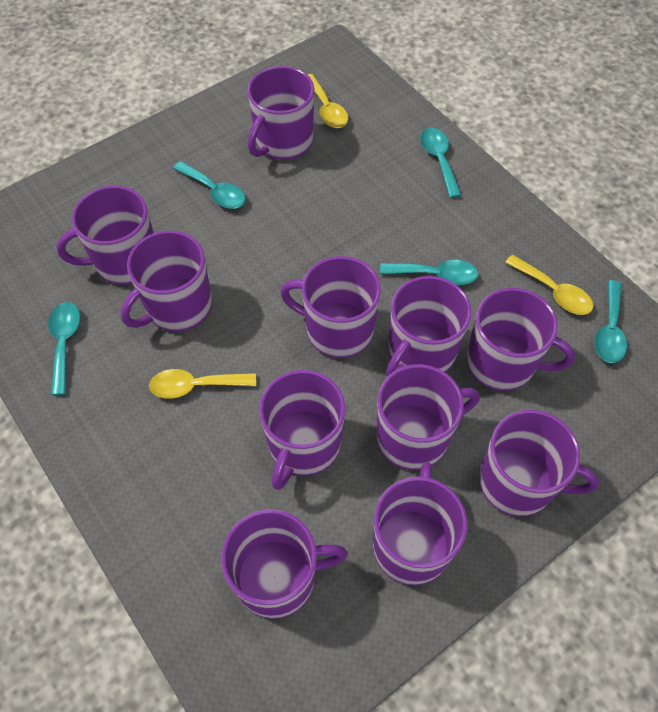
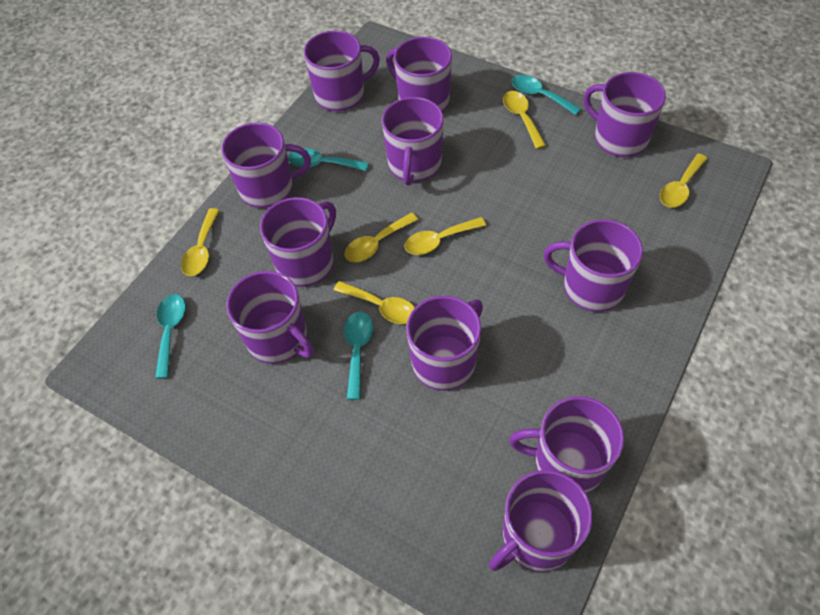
turquoise spoon: 5 -> 4
yellow spoon: 3 -> 6

